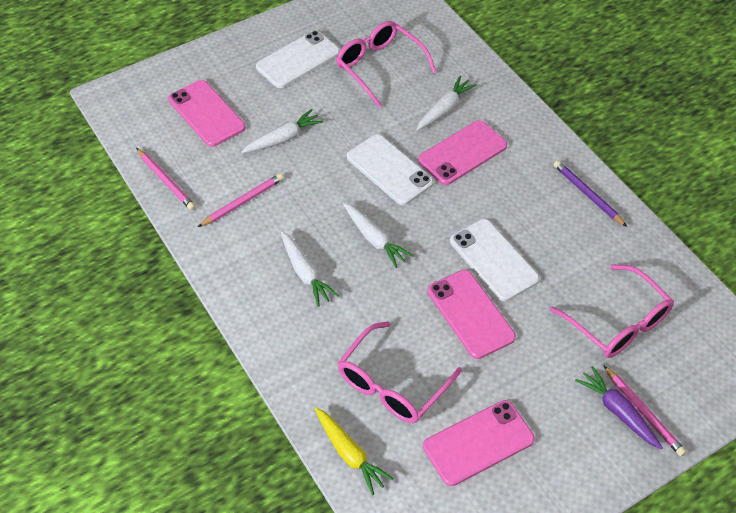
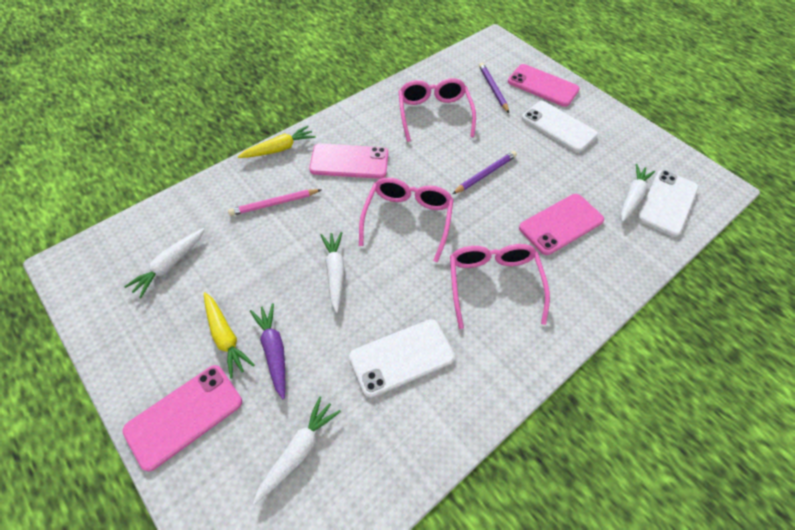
pink pencil: 3 -> 1
purple pencil: 1 -> 2
yellow carrot: 1 -> 2

